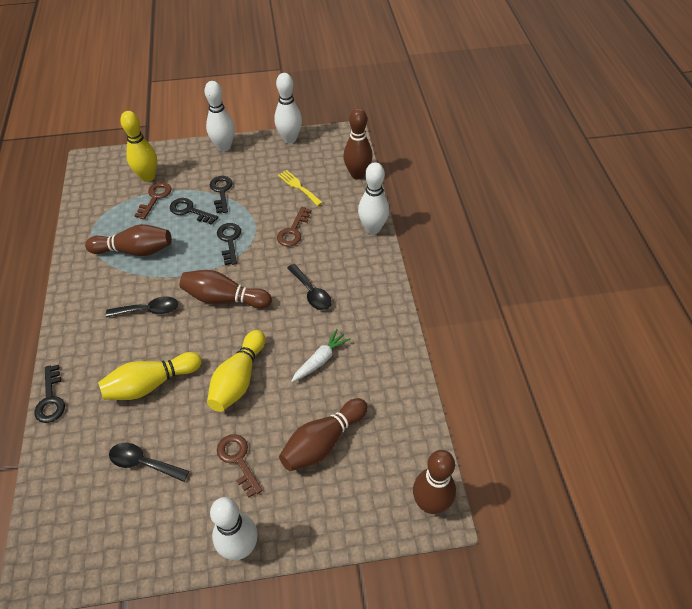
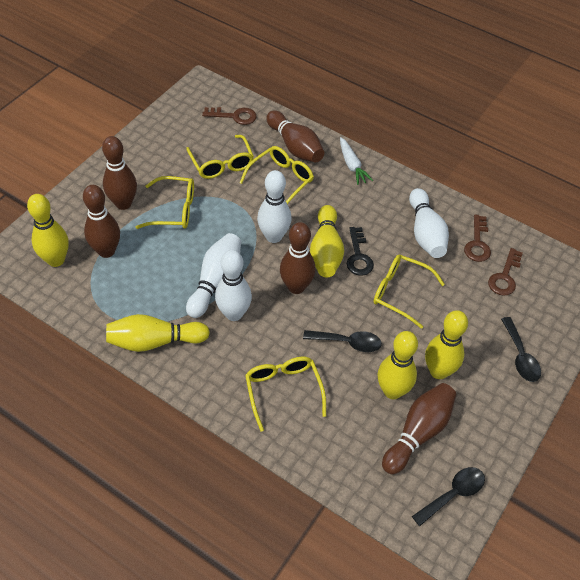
black key: 4 -> 1
yellow bowling pin: 3 -> 5
yellow fork: 1 -> 0
yellow glasses: 0 -> 5

